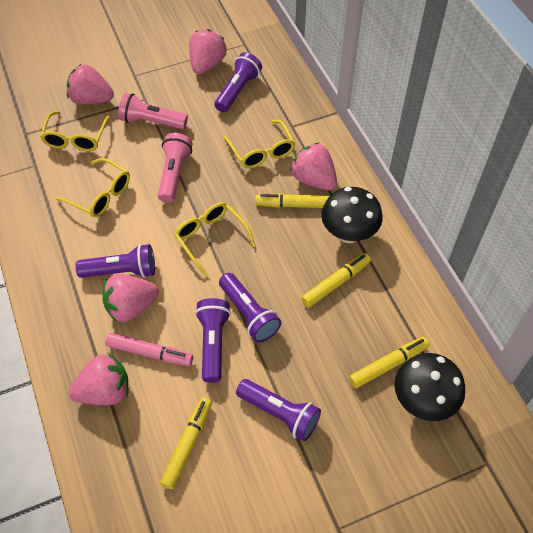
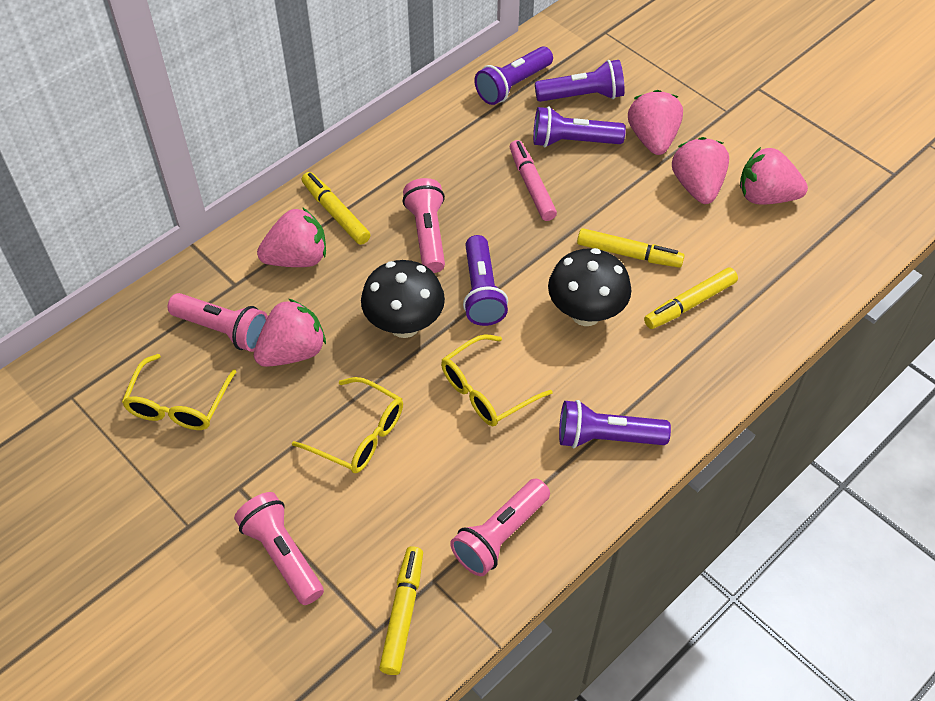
pink flashlight: 2 -> 4
yellow glasses: 4 -> 3

